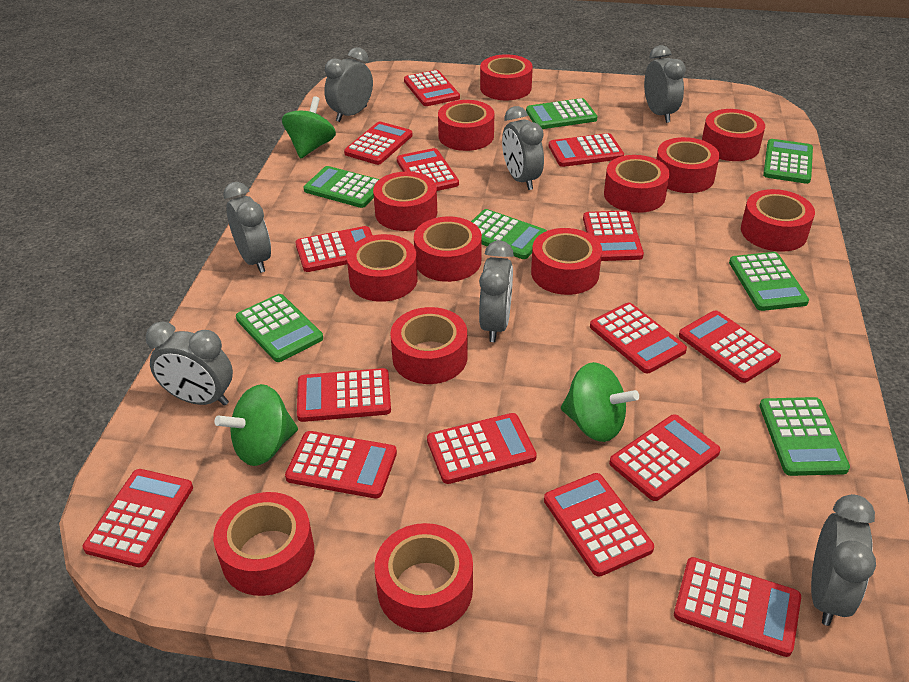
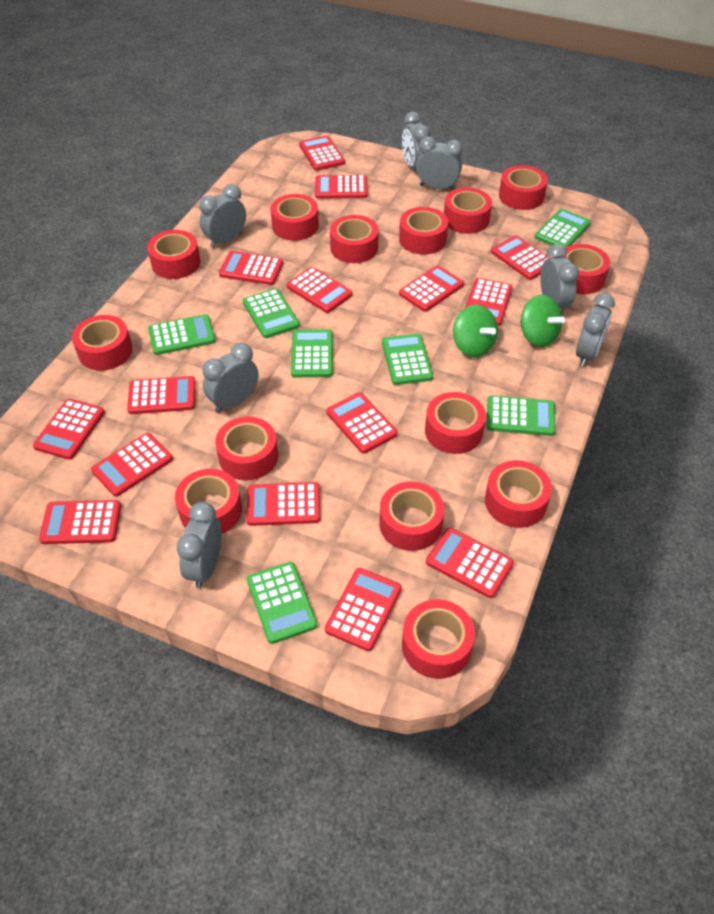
green spinning top: 3 -> 2
red tape: 13 -> 14

